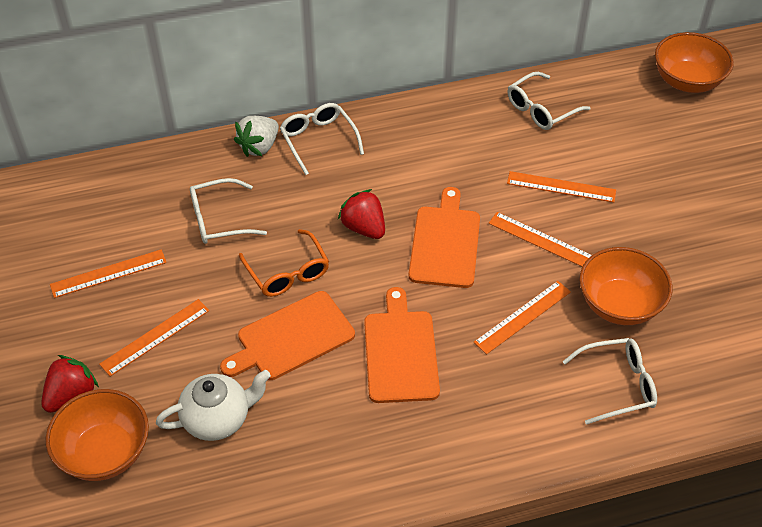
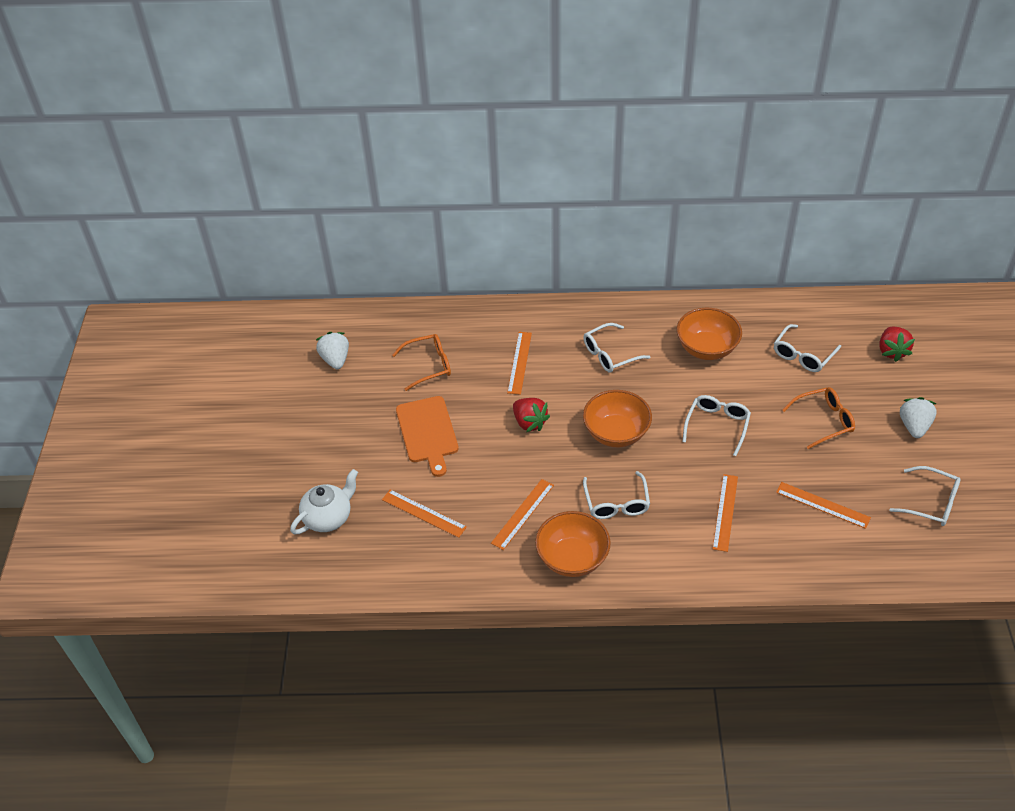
orange cutting board: 3 -> 1
orange glasses: 1 -> 2
white glasses: 4 -> 5
white strawberry: 1 -> 2

